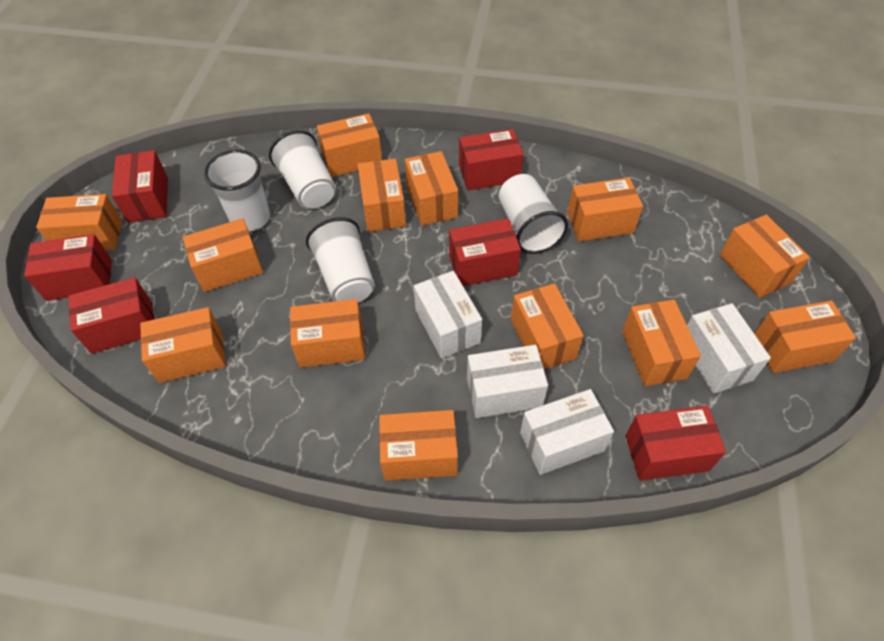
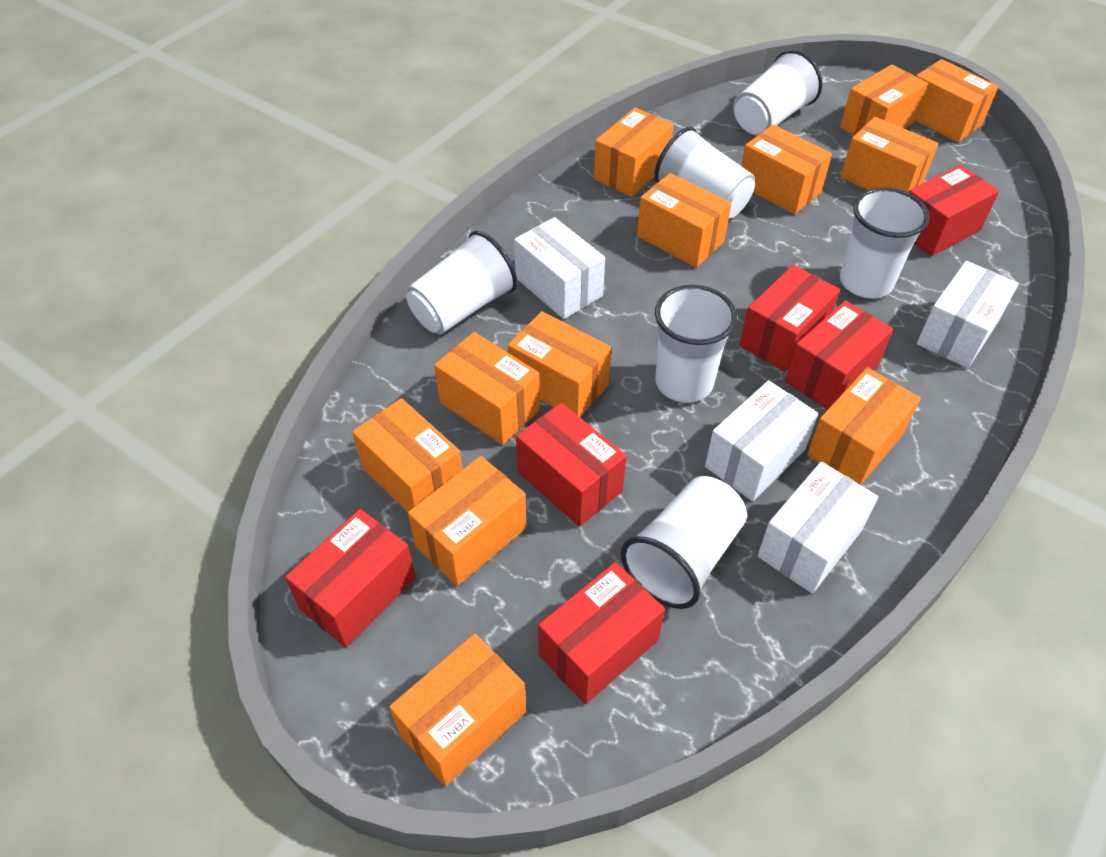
orange box: 13 -> 12
white cup: 4 -> 6

